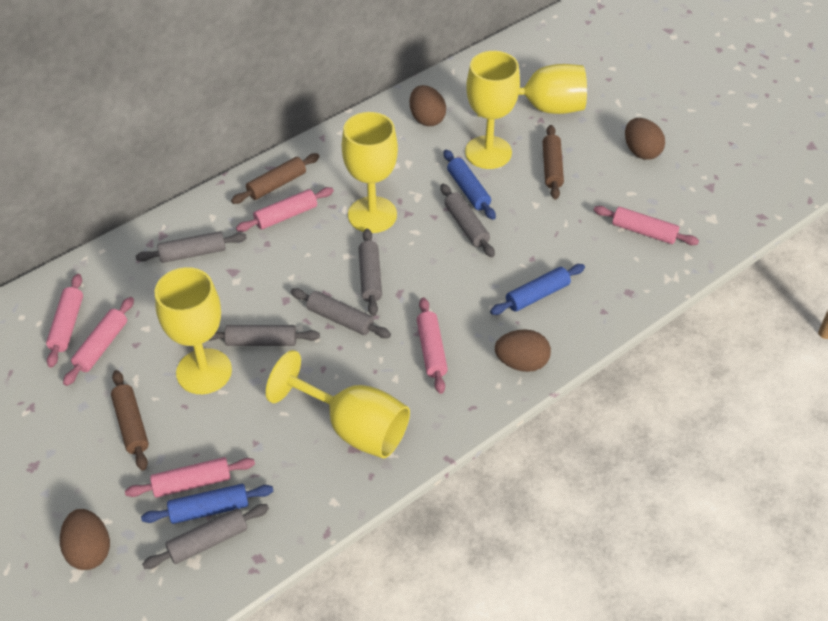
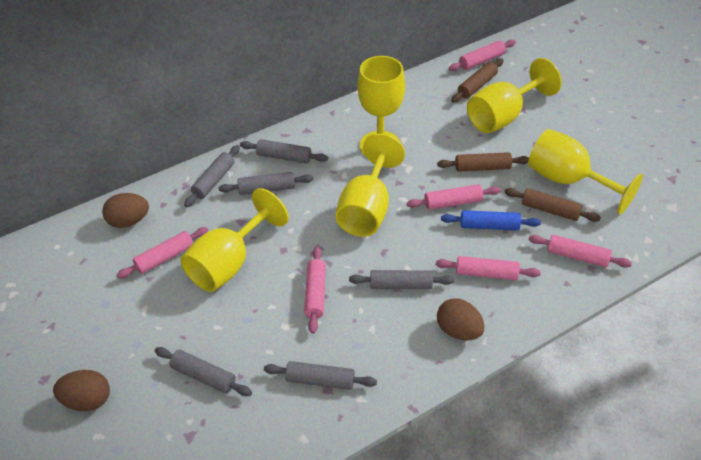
blue rolling pin: 3 -> 1
brown egg: 4 -> 3

